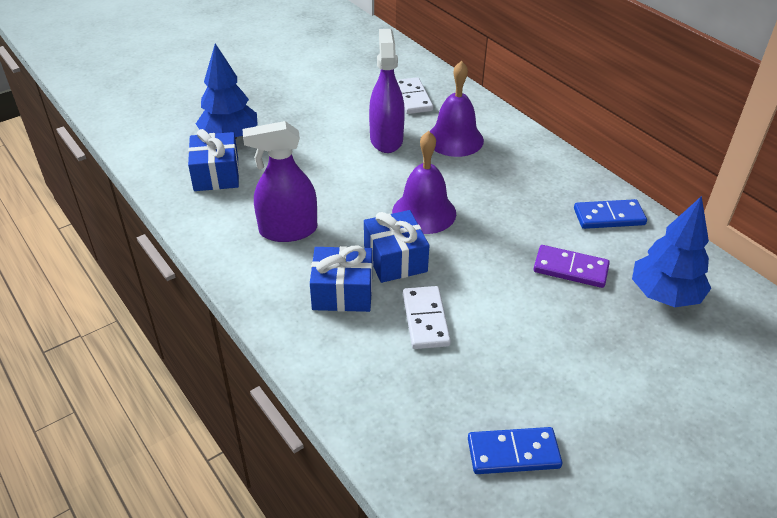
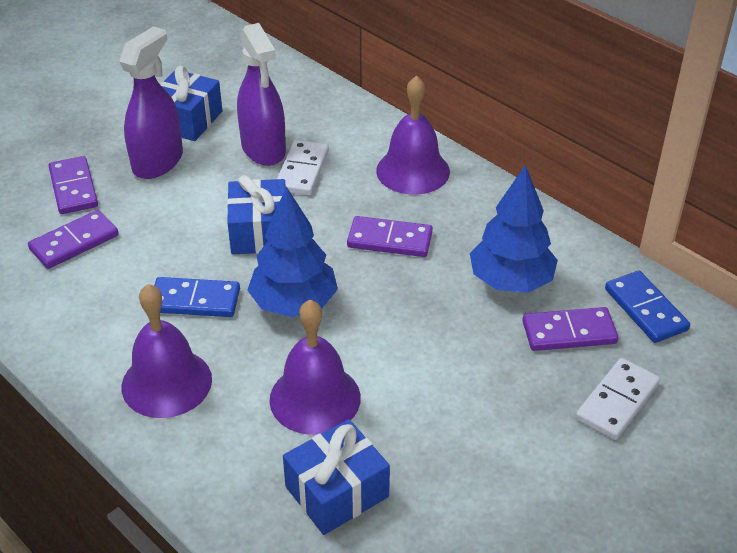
purple bell: 2 -> 3
purple domino: 1 -> 4

